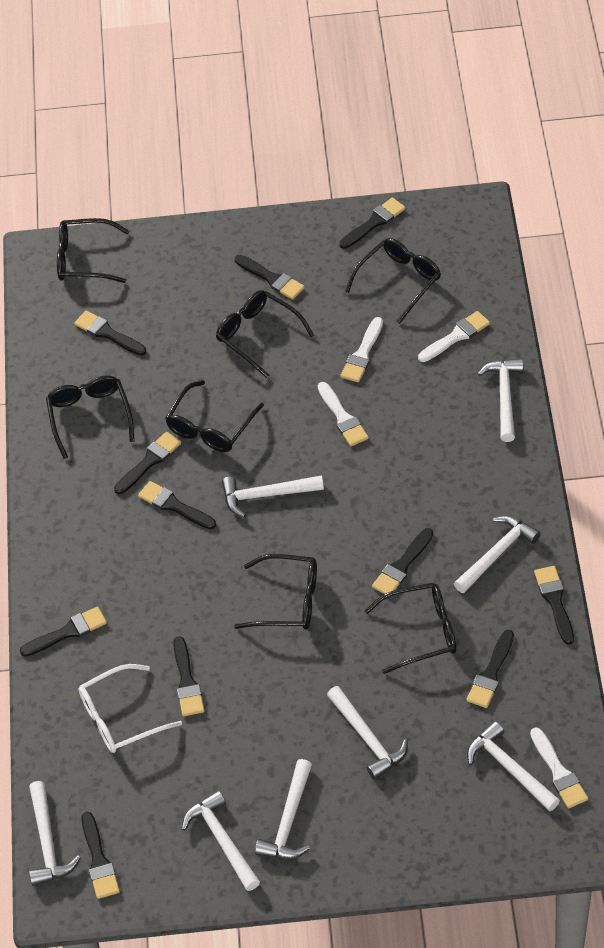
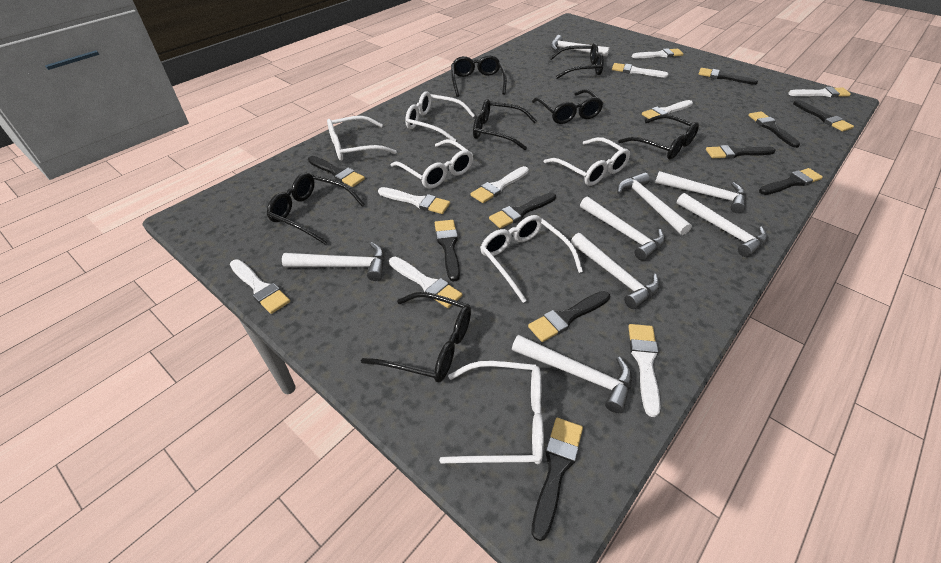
black brush: 11 -> 10
white brush: 4 -> 9
white glasses: 1 -> 6

